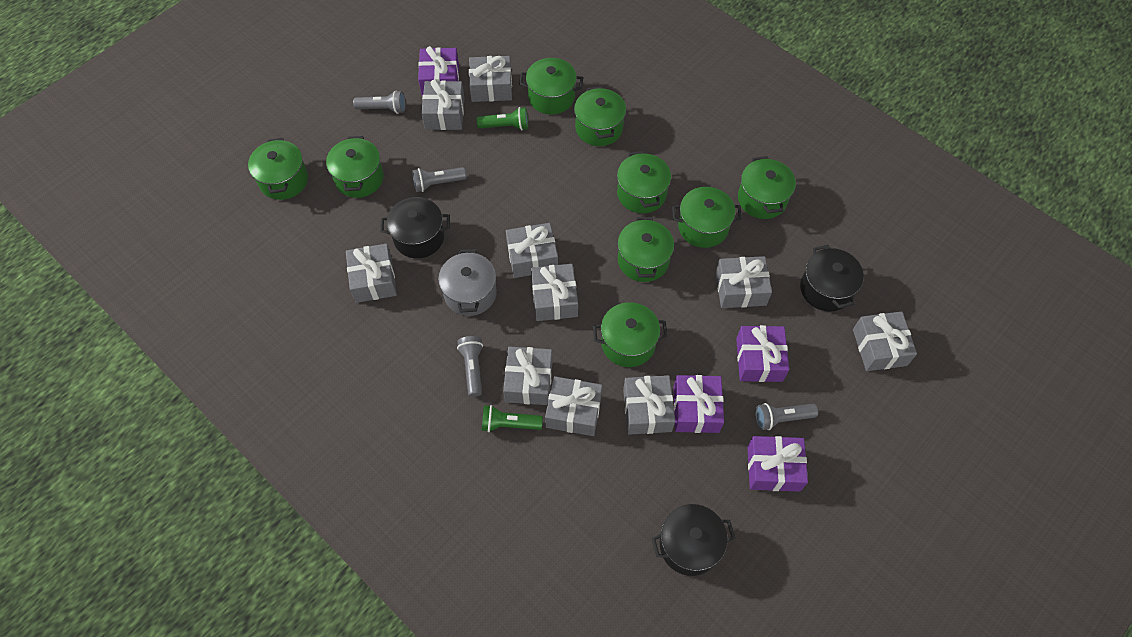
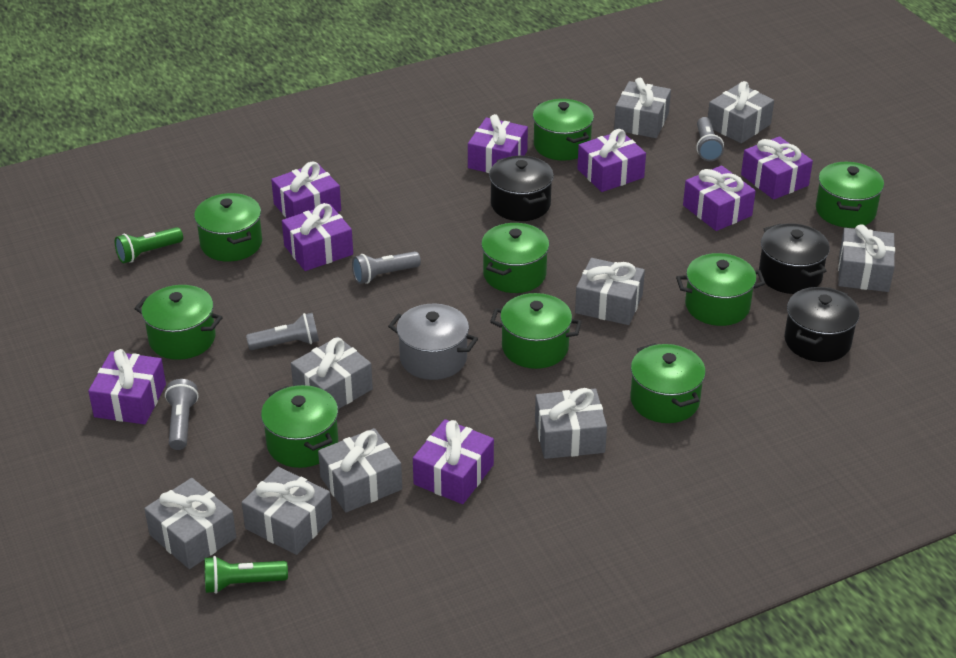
grey gift: 10 -> 9
purple gift: 4 -> 8

